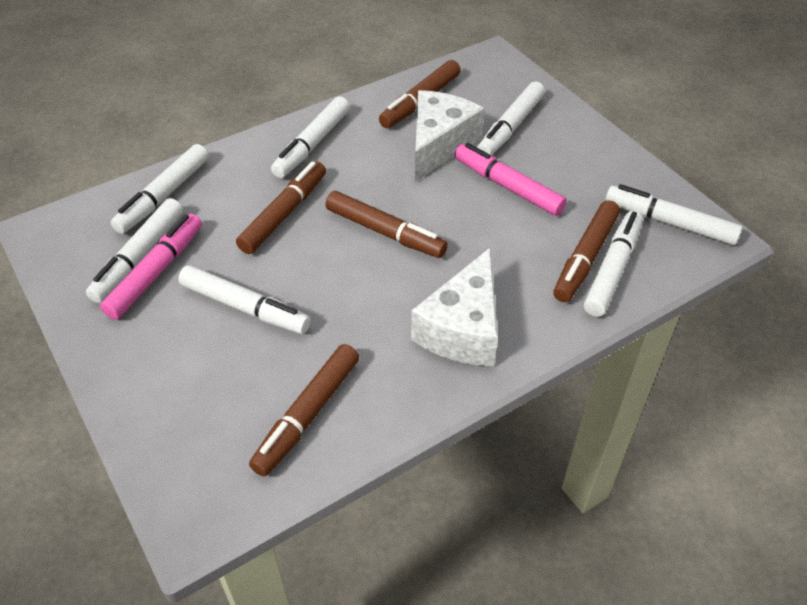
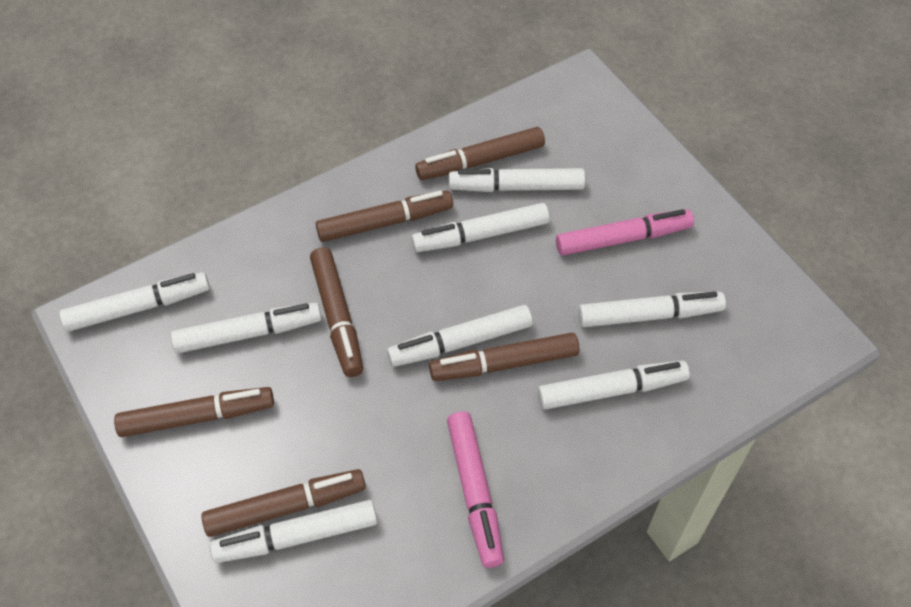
brown marker: 5 -> 6
white cheese: 2 -> 0
white marker: 7 -> 8

